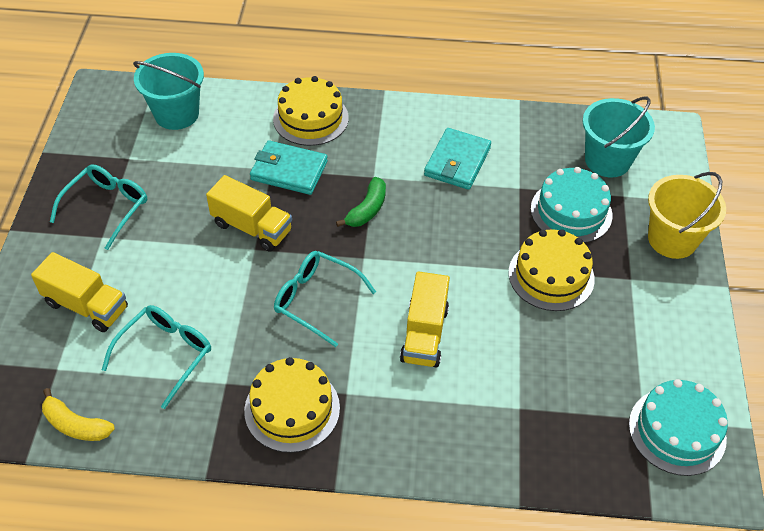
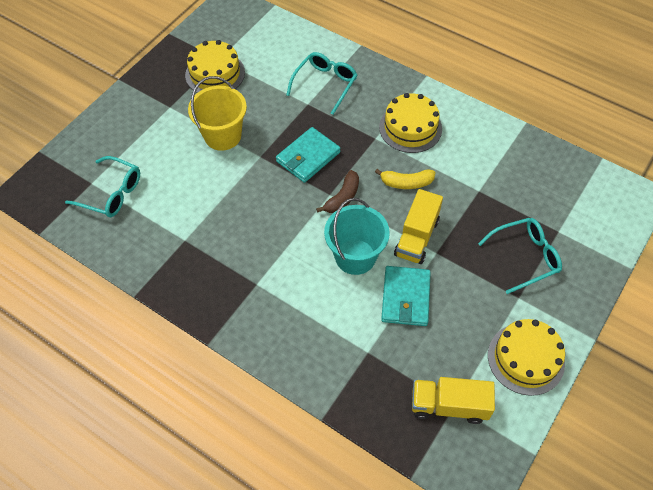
brown banana: 0 -> 1
green banana: 1 -> 0
turquoise bucket: 2 -> 1
turquoise cake: 2 -> 0
yellow truck: 3 -> 2

